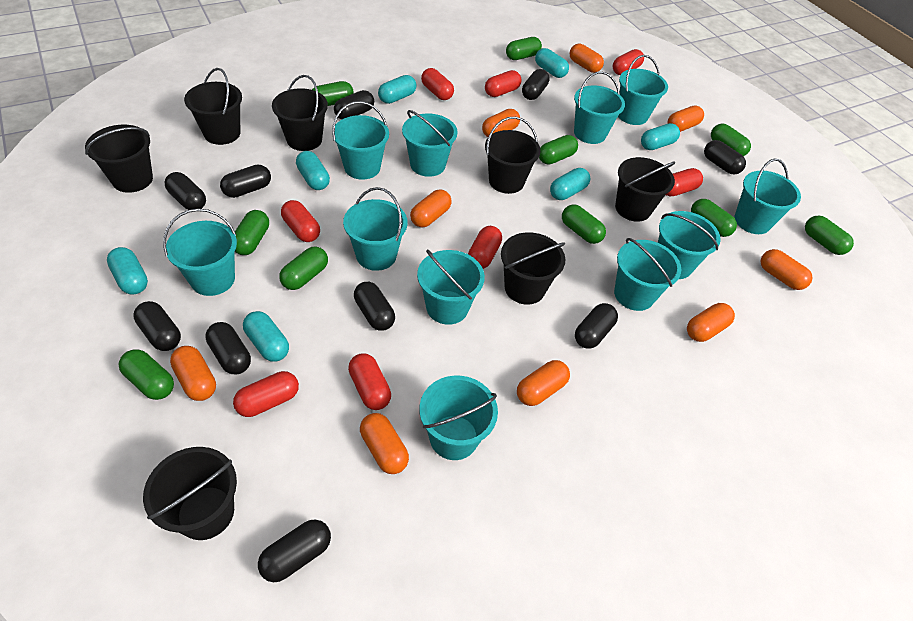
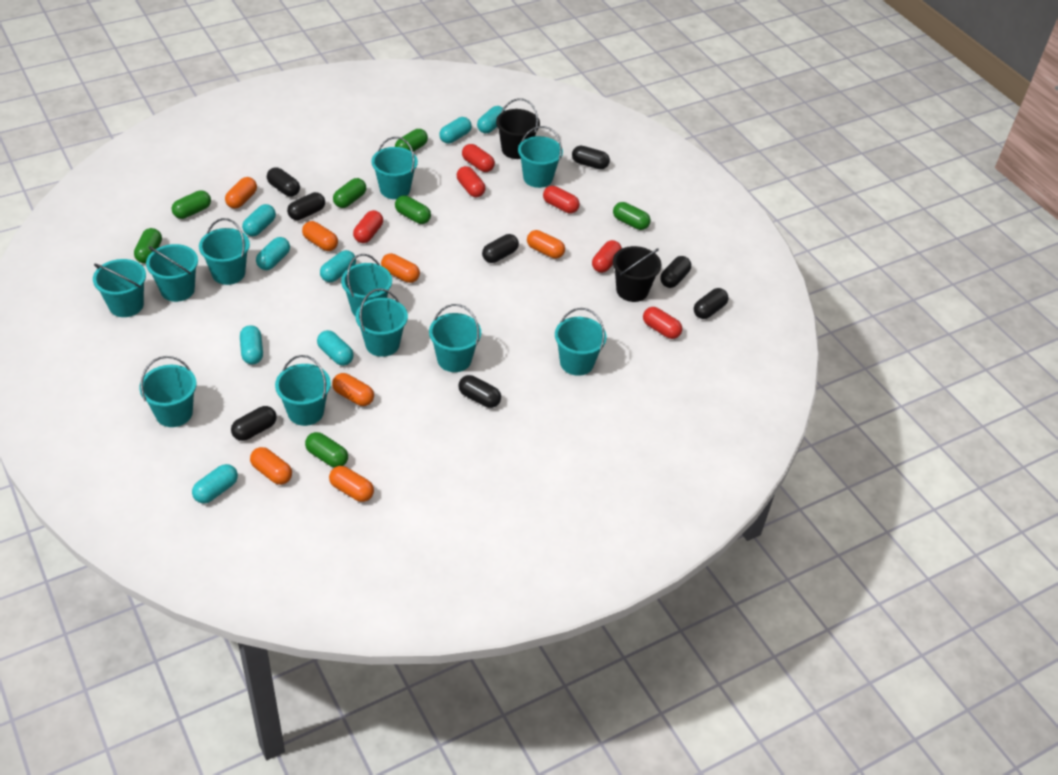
black bucket: 7 -> 2
black capsule: 10 -> 8
green capsule: 10 -> 7
orange capsule: 9 -> 7
red capsule: 8 -> 6
turquoise capsule: 7 -> 8

